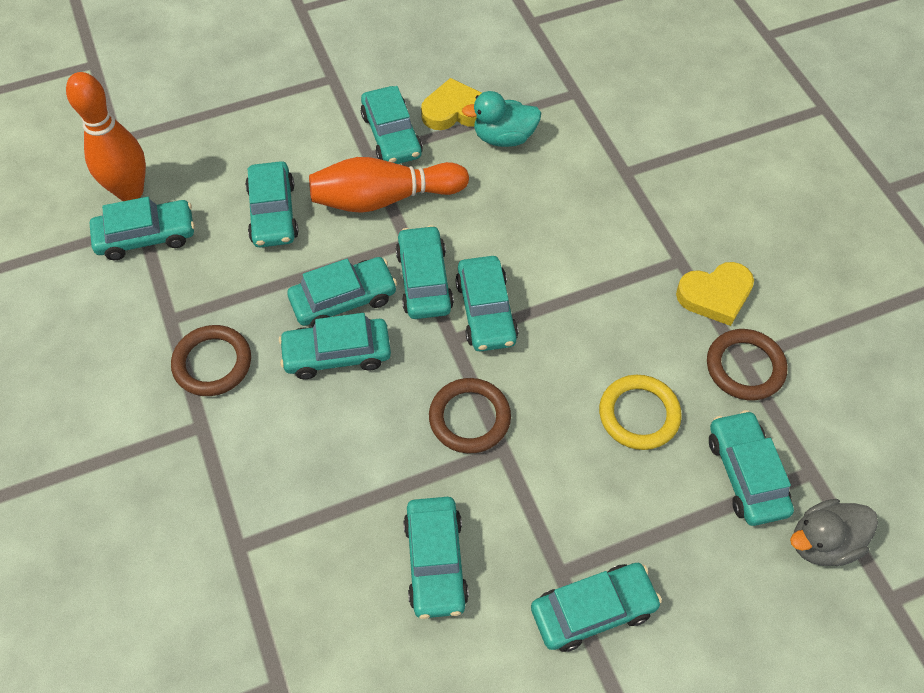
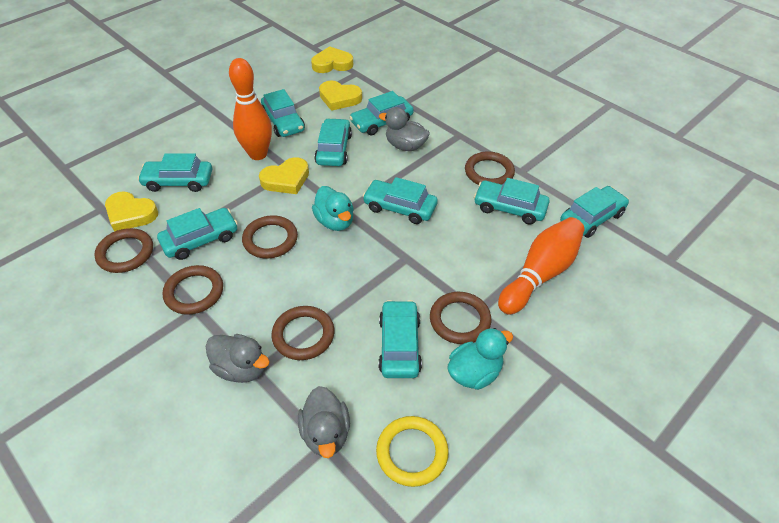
brown ring: 3 -> 6
grey duck: 1 -> 3
turquoise car: 10 -> 9
turquoise duck: 1 -> 2
yellow heart: 2 -> 4

